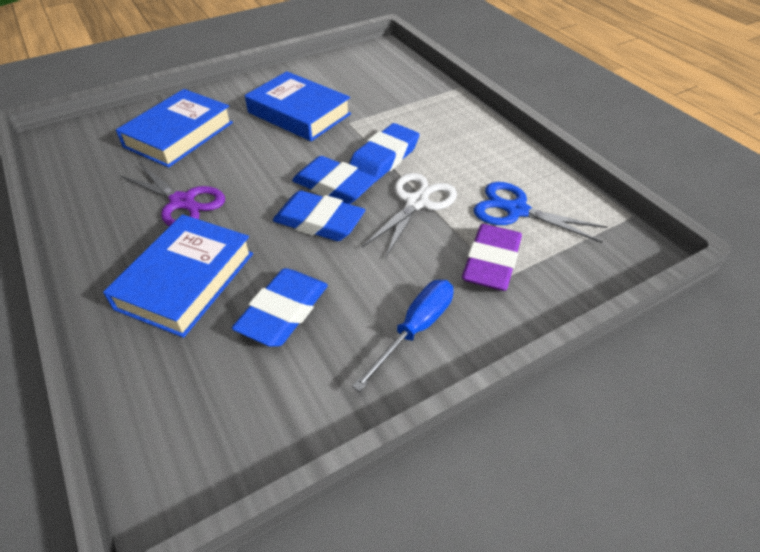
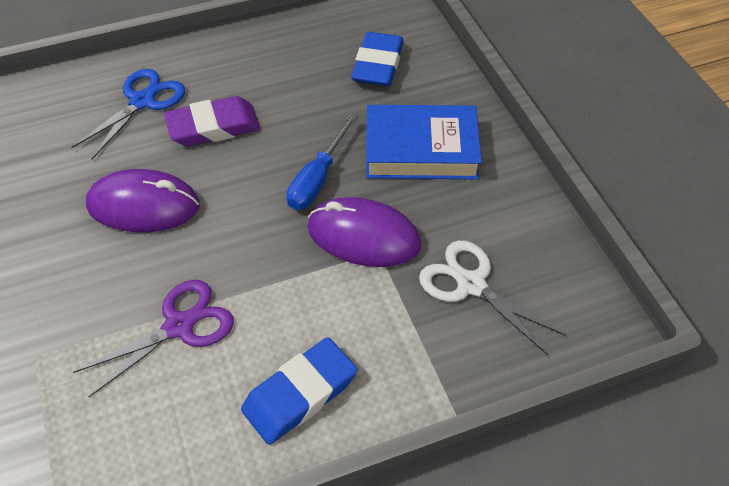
blue book: 3 -> 1
blue eraser: 4 -> 2
purple mouse: 0 -> 2

